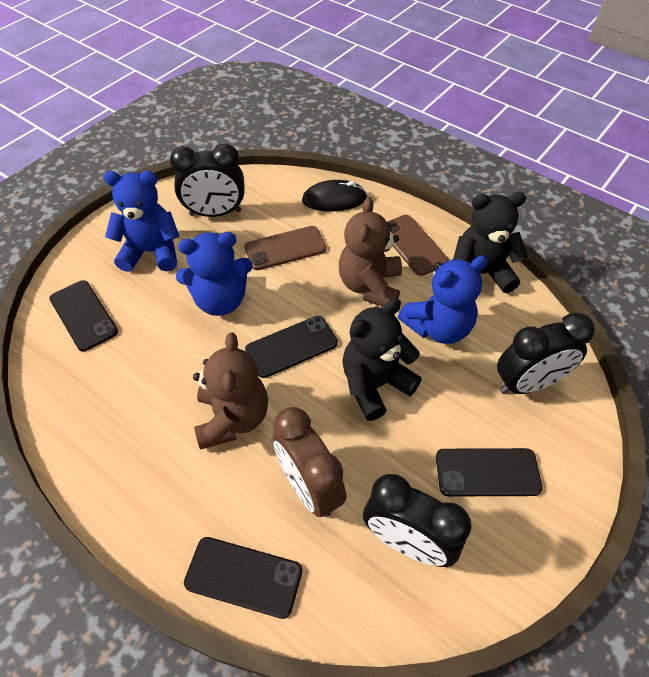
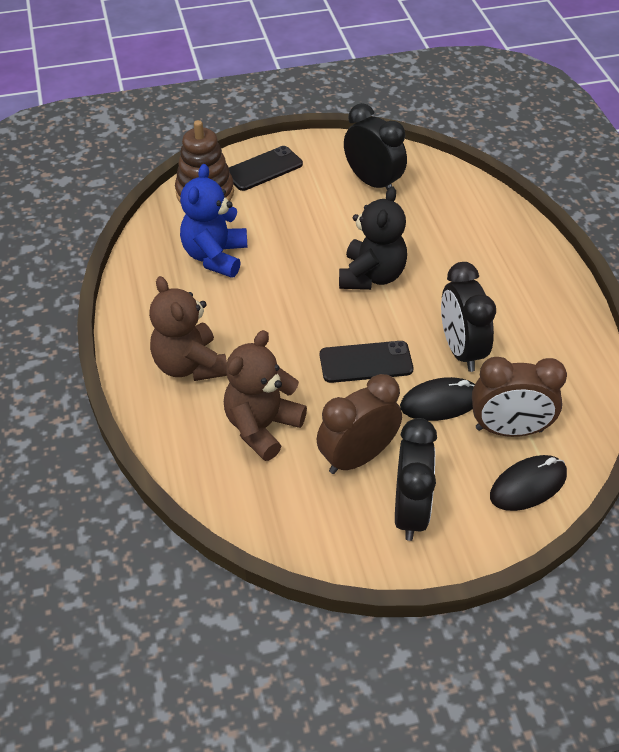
black mouse: 1 -> 2
black phone: 4 -> 2
black teddy bear: 2 -> 1
blue teddy bear: 3 -> 1
brown clock: 1 -> 2
brown phone: 2 -> 0
brown stacking toy: 0 -> 1

